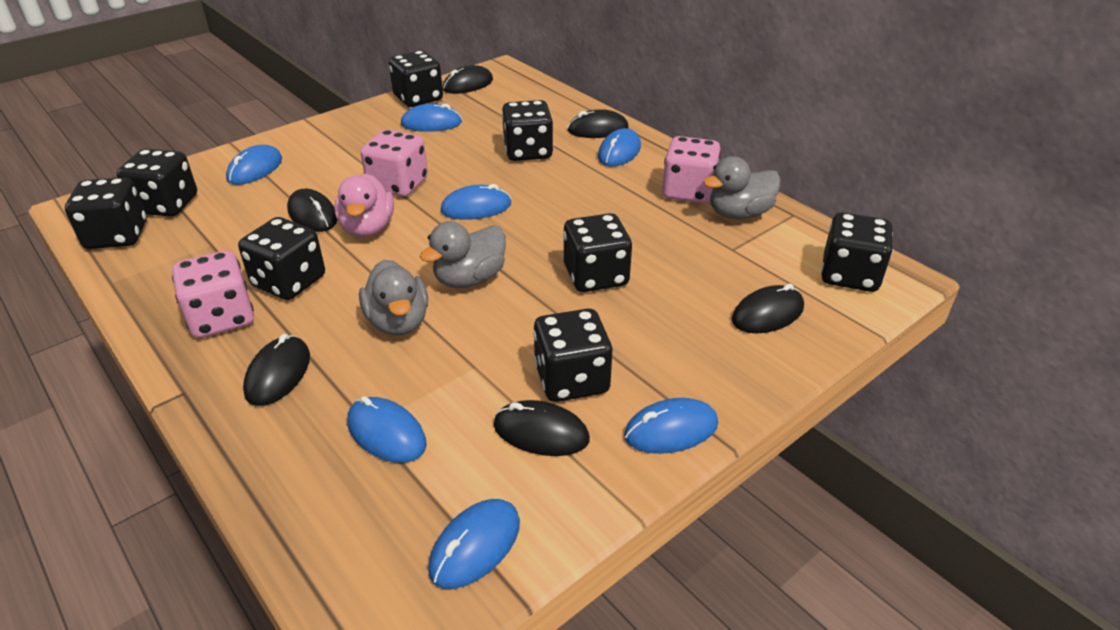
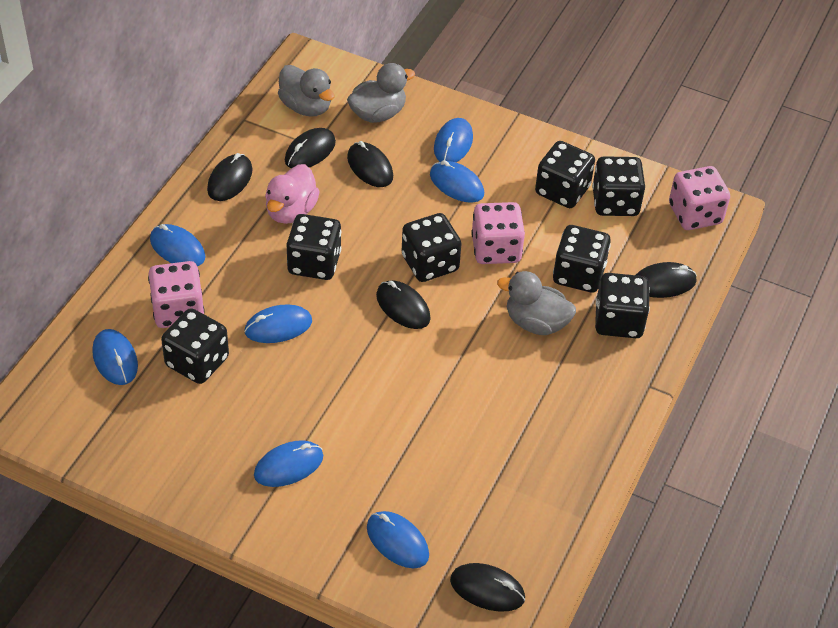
black dice: 8 -> 7

